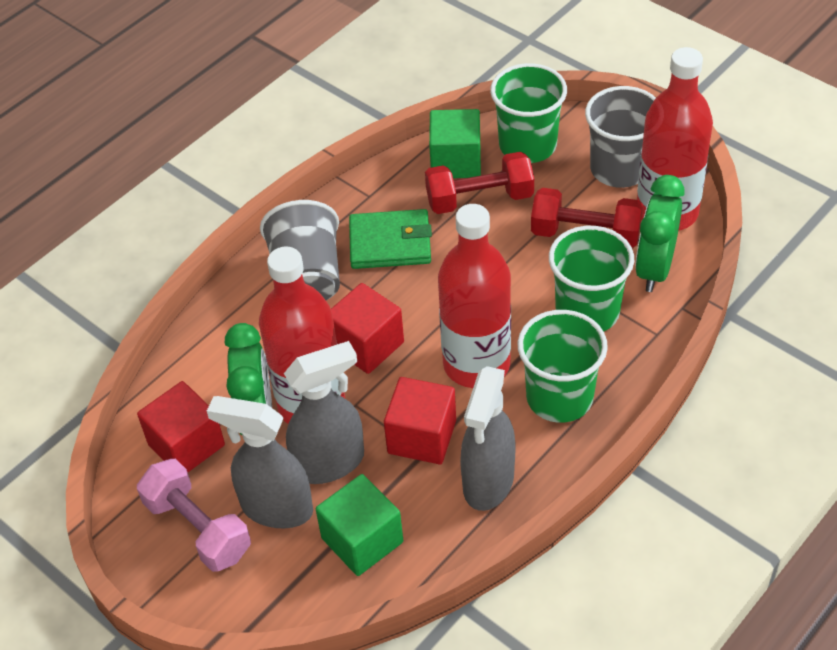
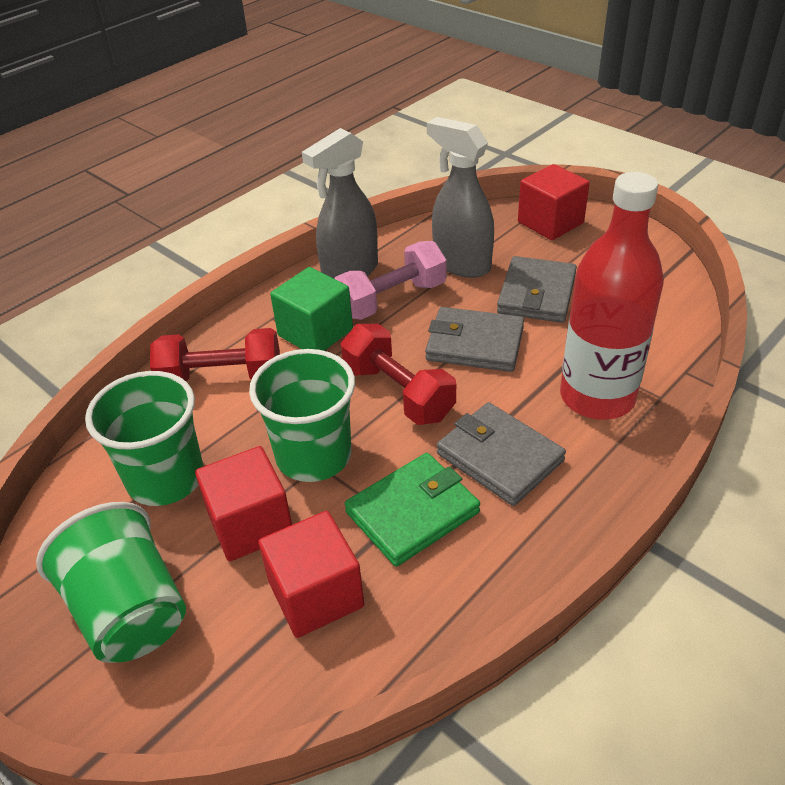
green clock: 2 -> 0
green cube: 2 -> 1
grey cup: 2 -> 0
grey spray bottle: 3 -> 2
grey wallet: 0 -> 3
red bottle: 3 -> 1

